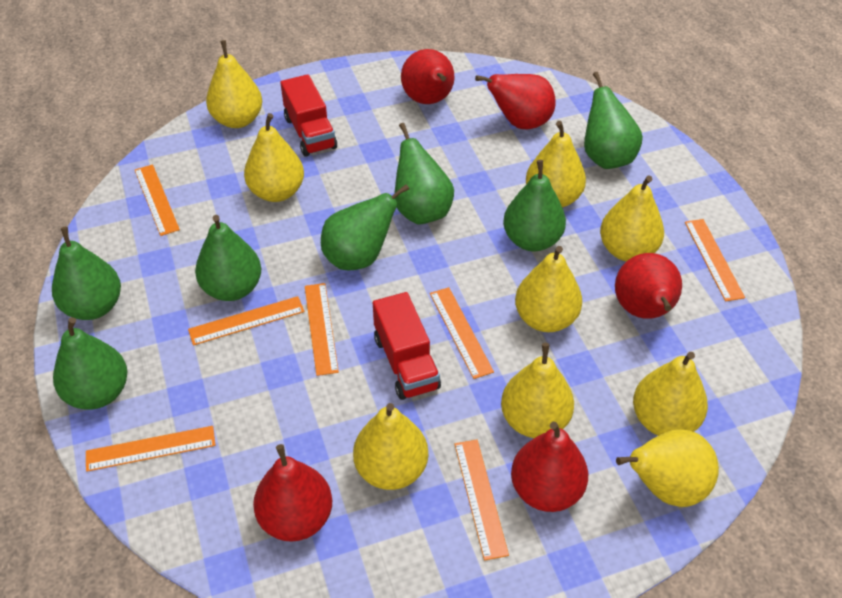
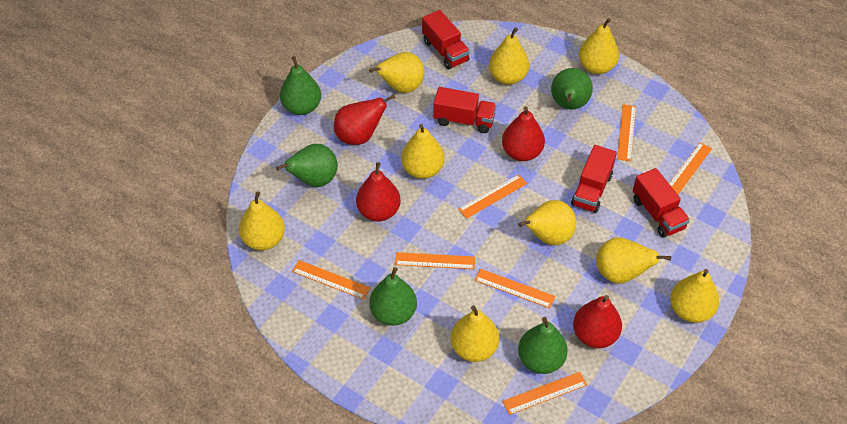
green pear: 7 -> 5
red pear: 5 -> 4
red truck: 2 -> 4

